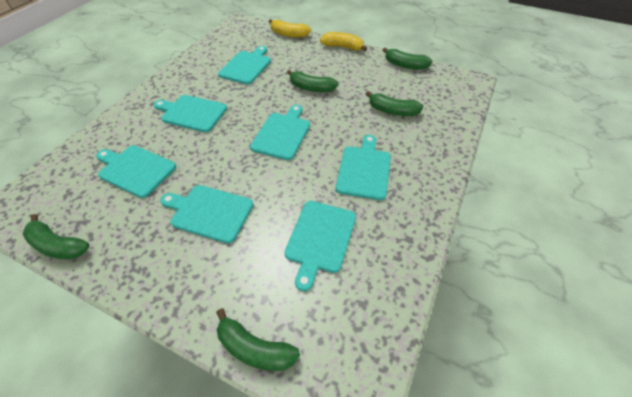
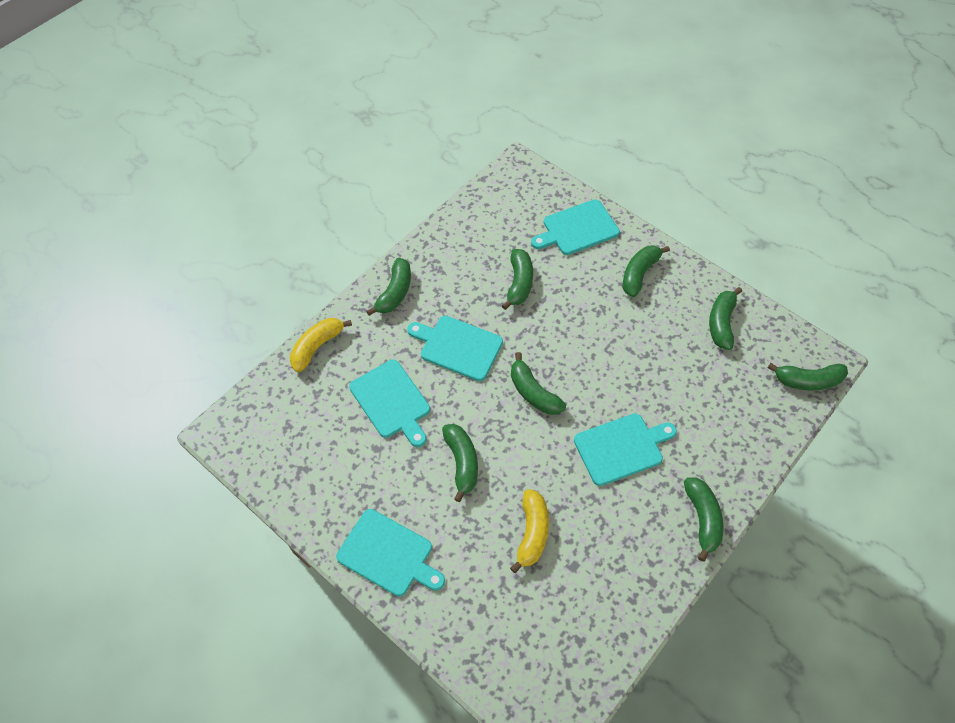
green banana: 5 -> 8
turquoise cutting board: 7 -> 5

